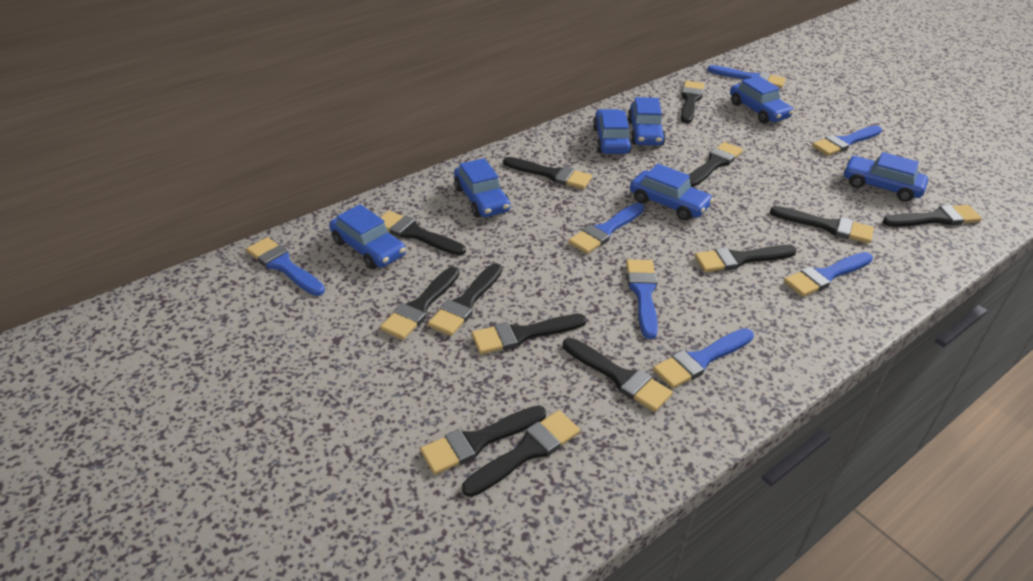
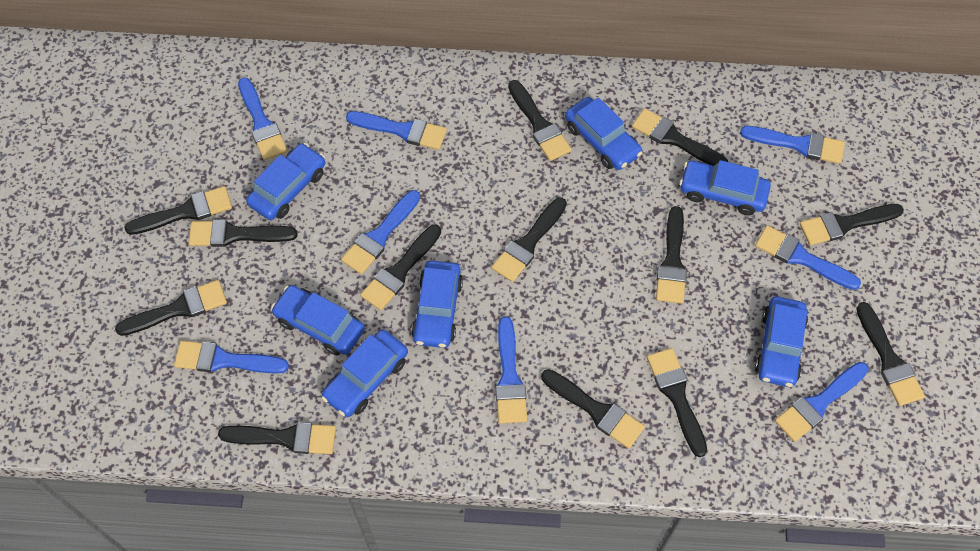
blue brush: 7 -> 8

